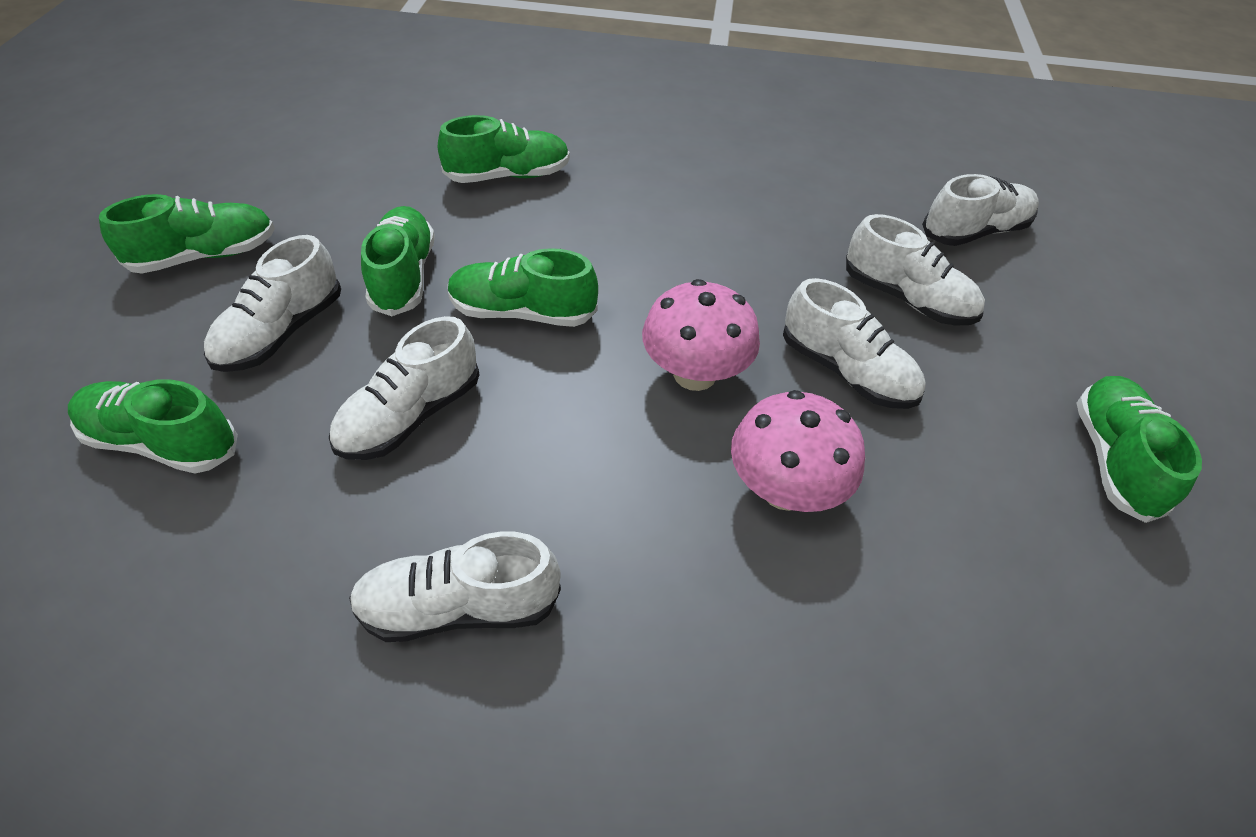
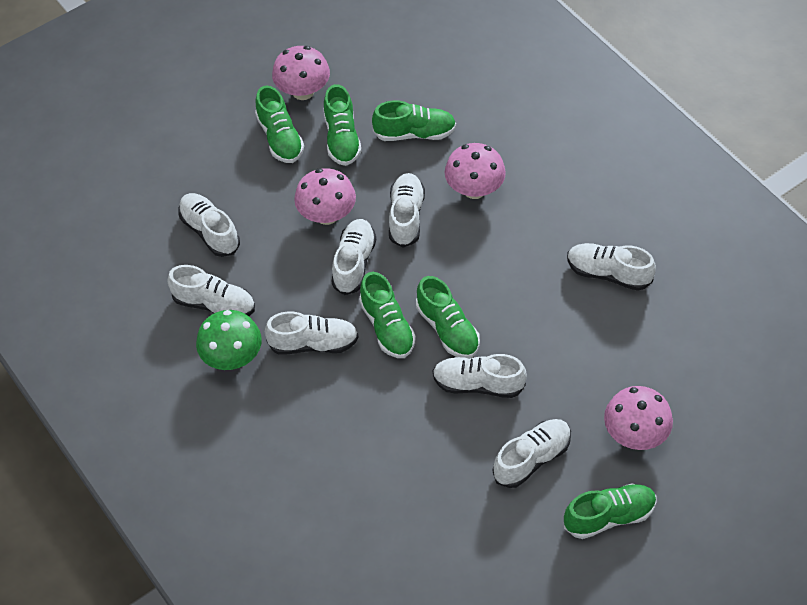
green mushroom: 0 -> 1
pink mushroom: 2 -> 4
white shoe: 6 -> 8

